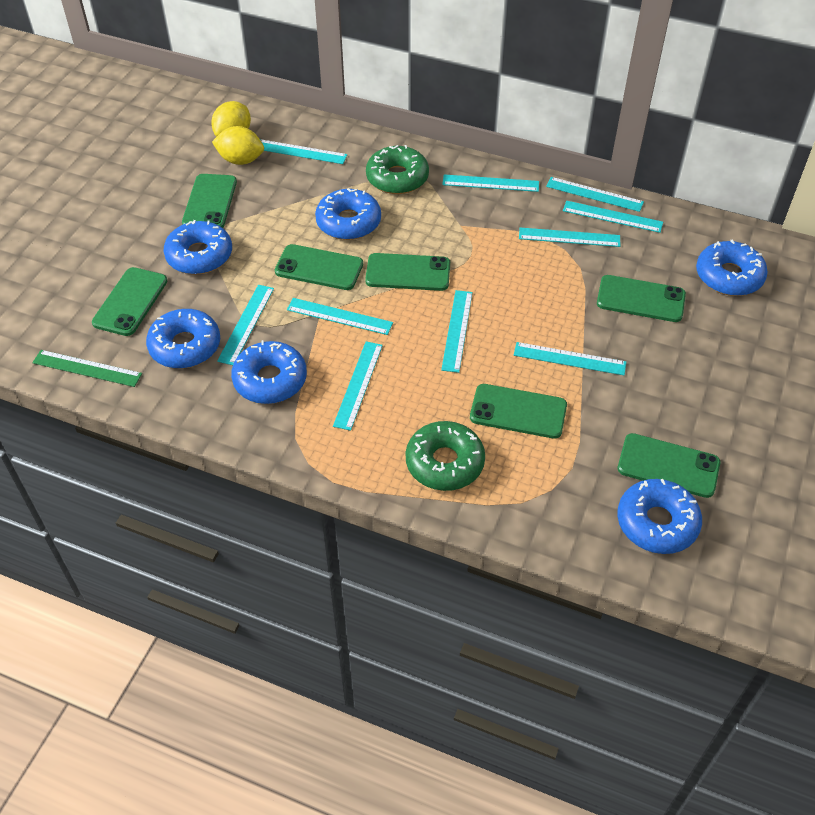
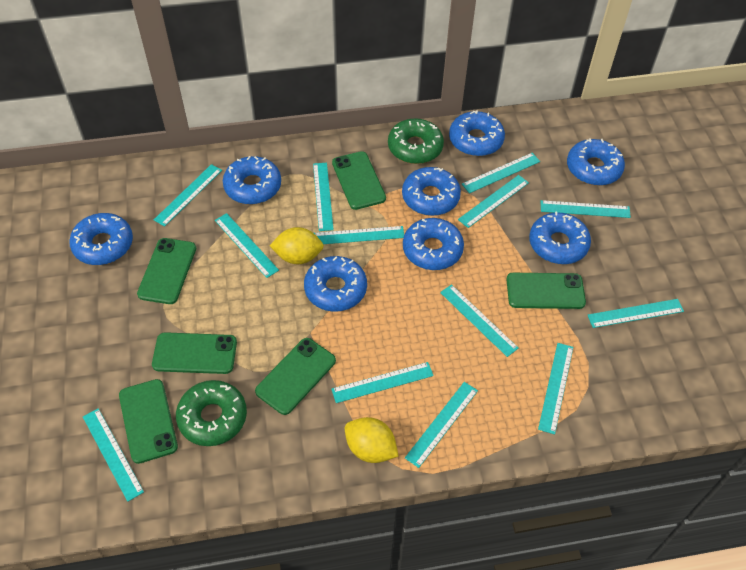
blue donut: 6 -> 8
green phone: 7 -> 6
green ruler: 1 -> 0
turquoise ruler: 10 -> 13

